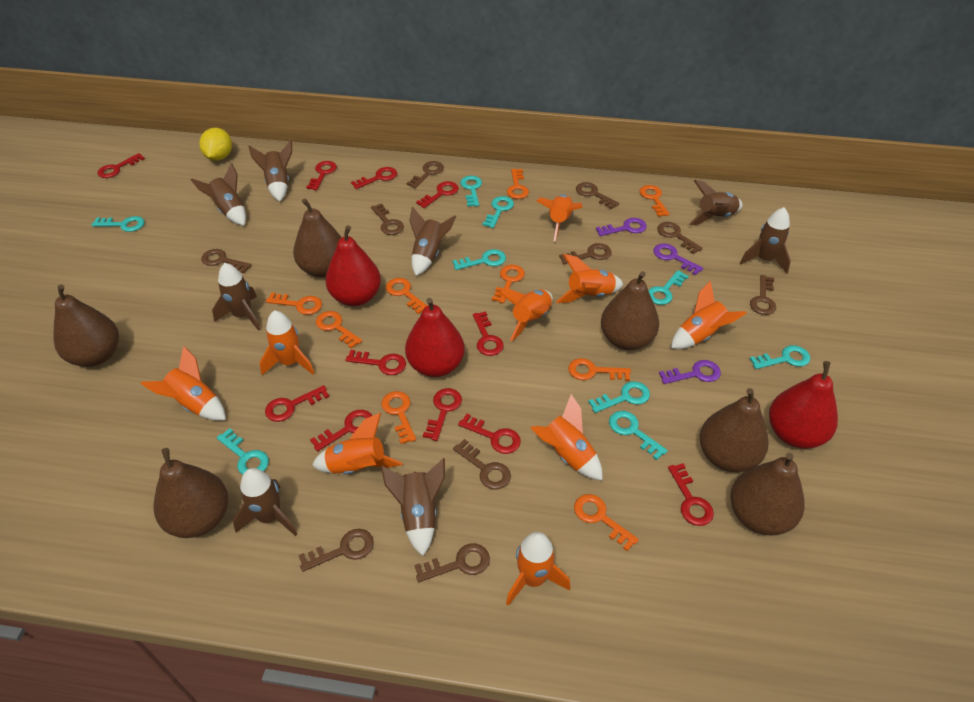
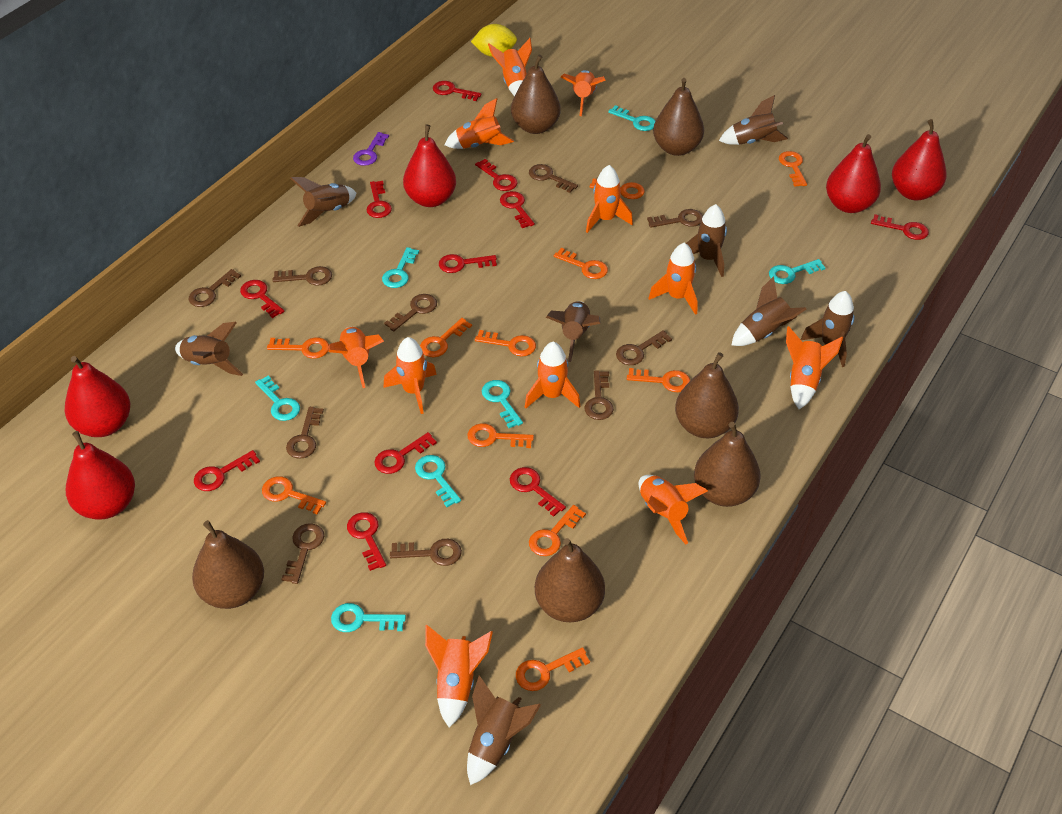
orange key: 9 -> 11
orange rocket: 9 -> 11
purple key: 3 -> 1
red pear: 3 -> 5
turquoise key: 9 -> 7

